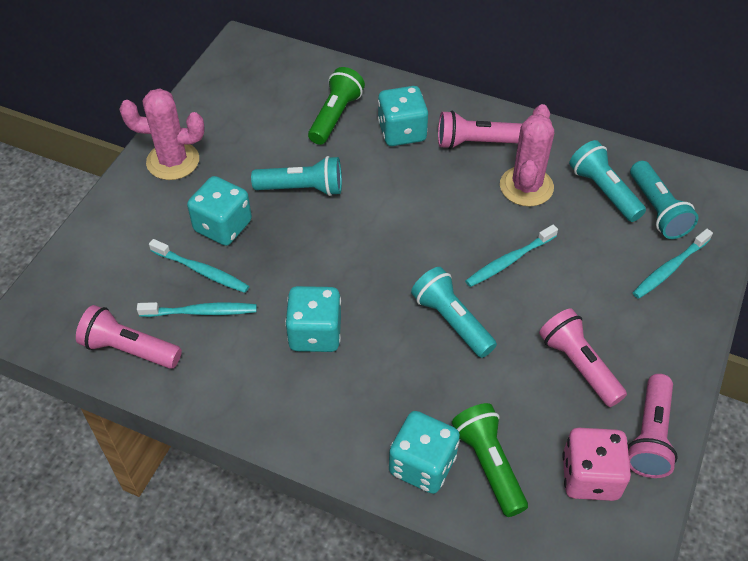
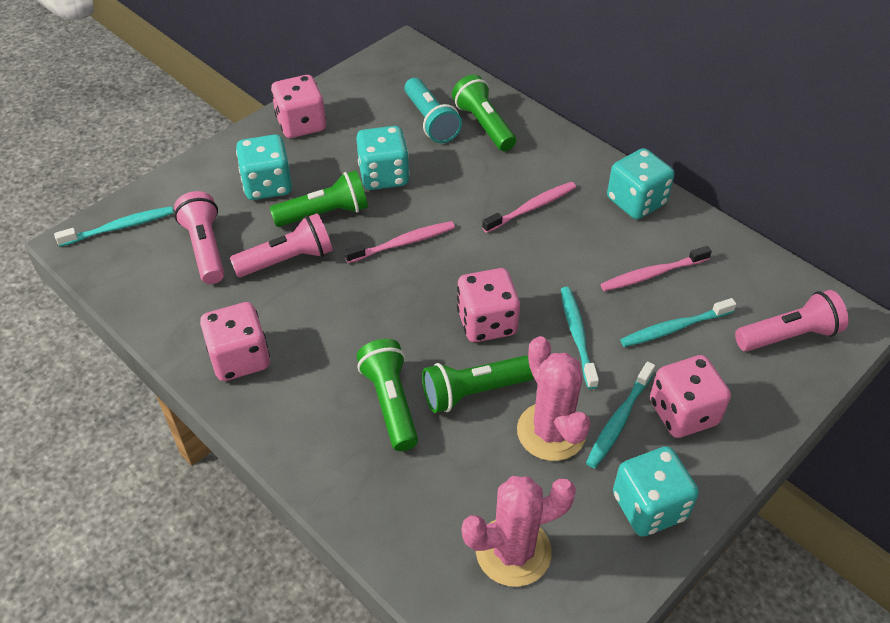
green flashlight: 2 -> 4
pink dice: 1 -> 4
pink flashlight: 4 -> 3
pink toothbrush: 0 -> 3
turquoise flashlight: 4 -> 1

